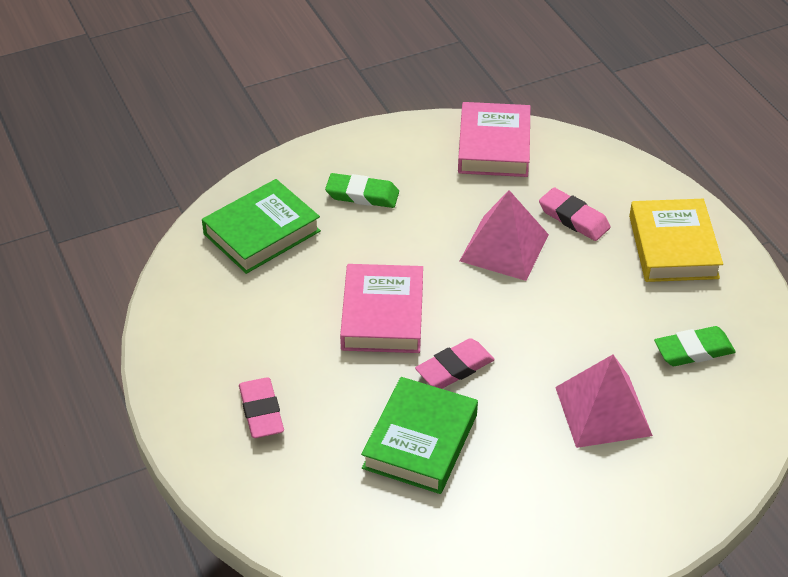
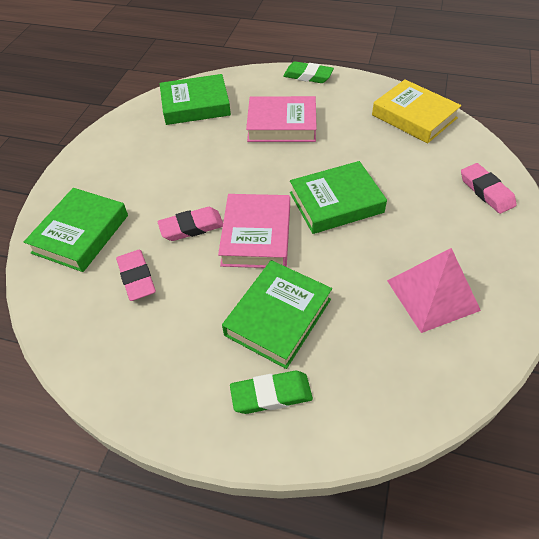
green book: 2 -> 4
pink pyramid: 2 -> 1

